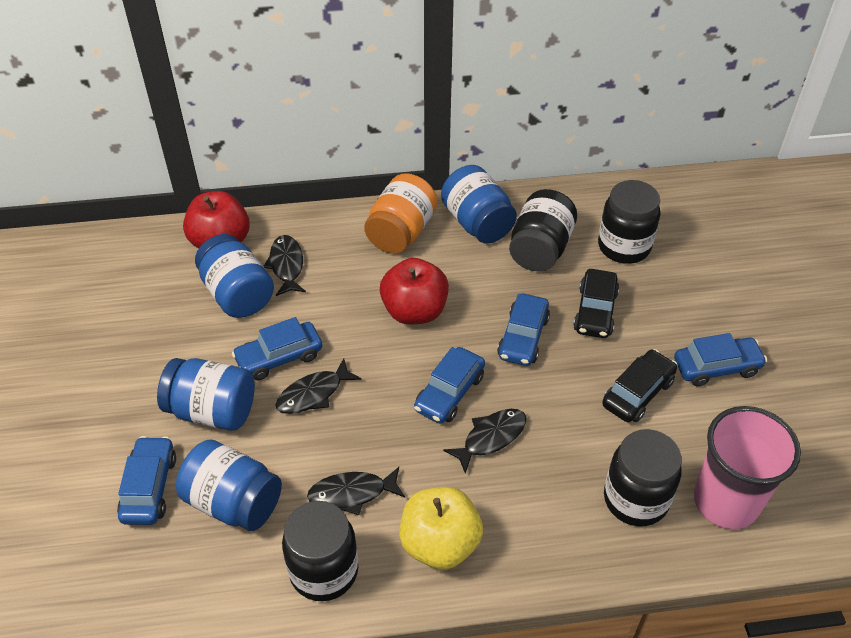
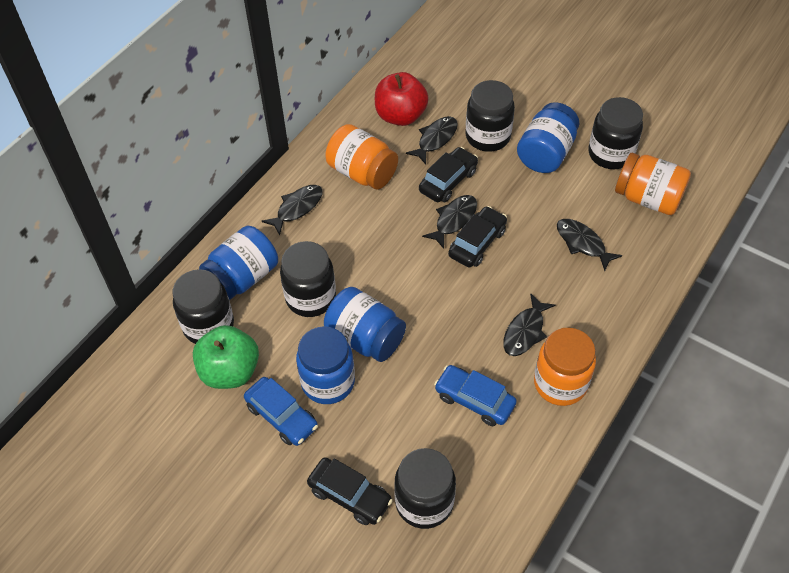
black car: 2 -> 3
black fish: 4 -> 5
black jar: 4 -> 5
blue car: 5 -> 2
green apple: 0 -> 1
orange jar: 1 -> 3
pink cup: 1 -> 0
red apple: 2 -> 1
yellow apple: 1 -> 0

